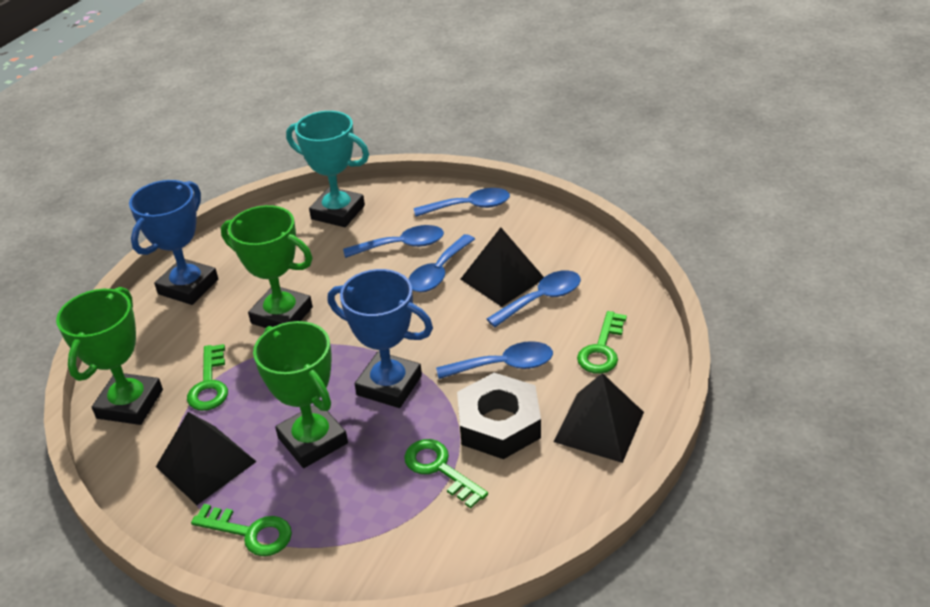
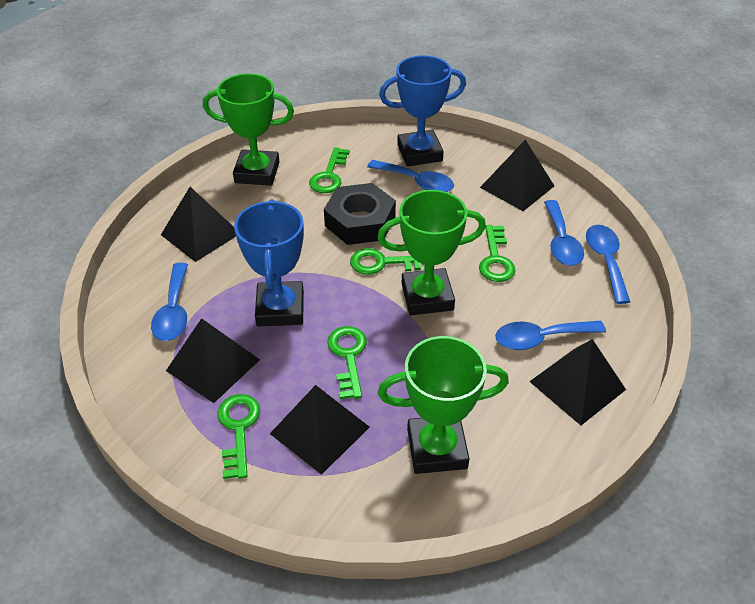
black pyramid: 3 -> 5
green key: 4 -> 5
turquoise trophy: 1 -> 0

